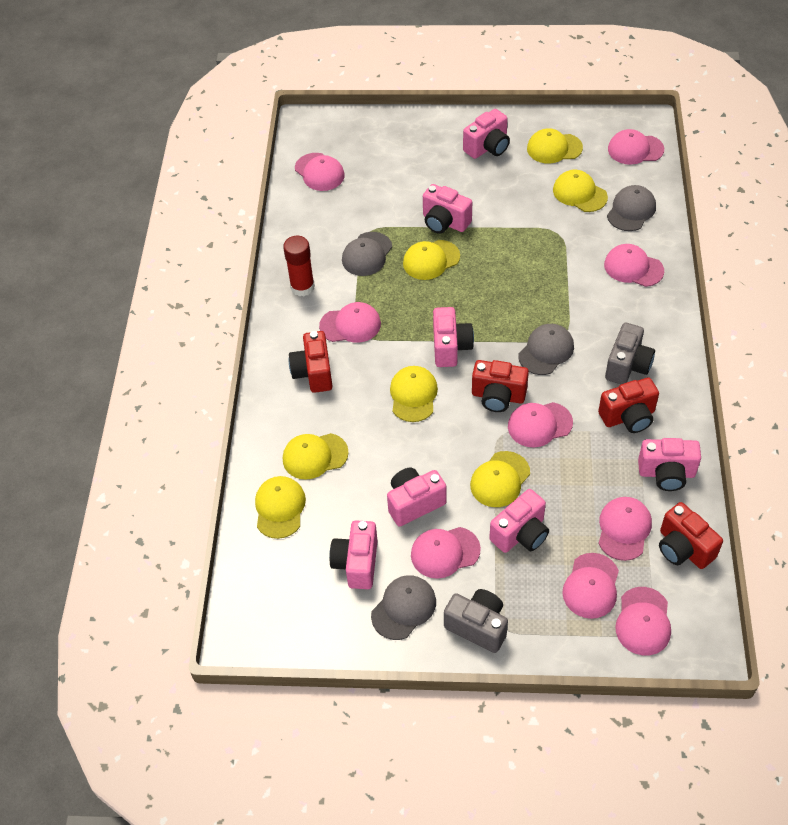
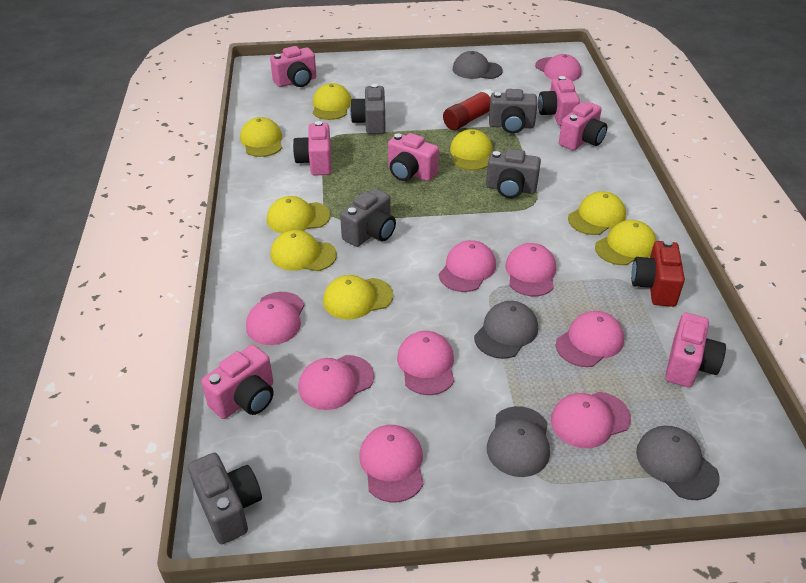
grey camera: 2 -> 5
red camera: 4 -> 1
yellow cap: 7 -> 8

